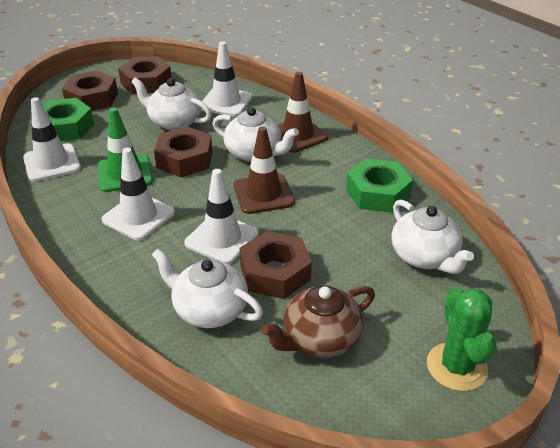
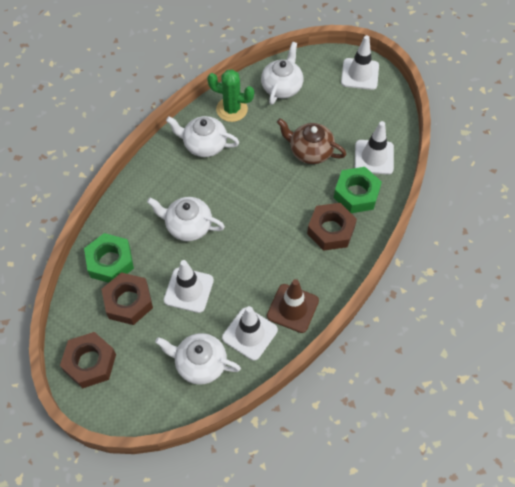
brown nut: 4 -> 3
brown traffic cone: 2 -> 1
green traffic cone: 1 -> 0

